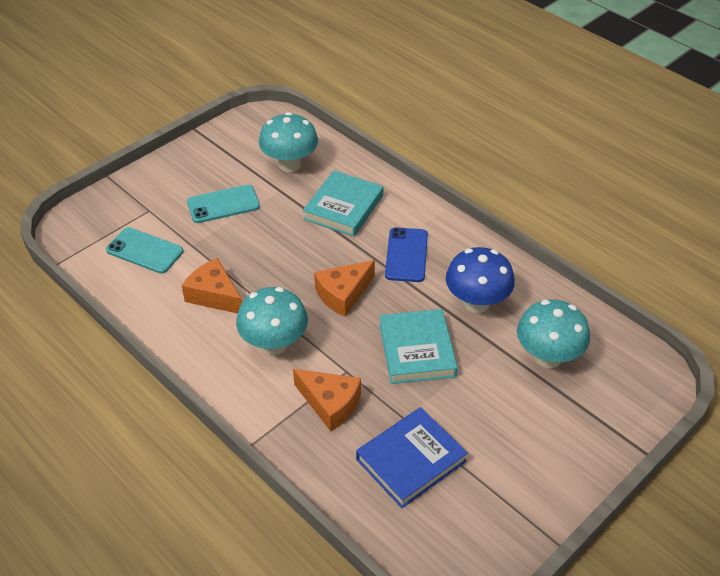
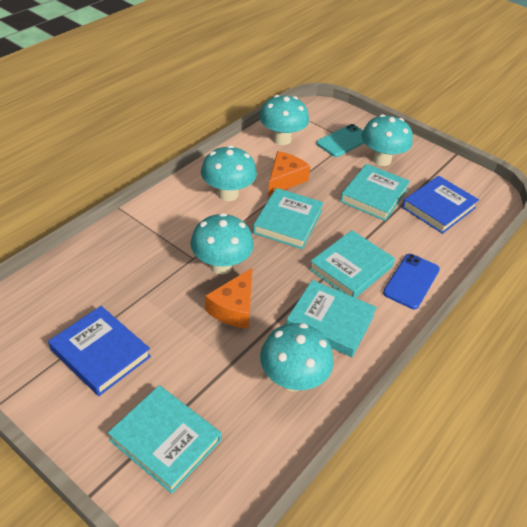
blue book: 1 -> 2
blue mushroom: 1 -> 0
orange cheese: 3 -> 2
turquoise book: 2 -> 5
turquoise mushroom: 3 -> 5
turquoise phone: 2 -> 1

